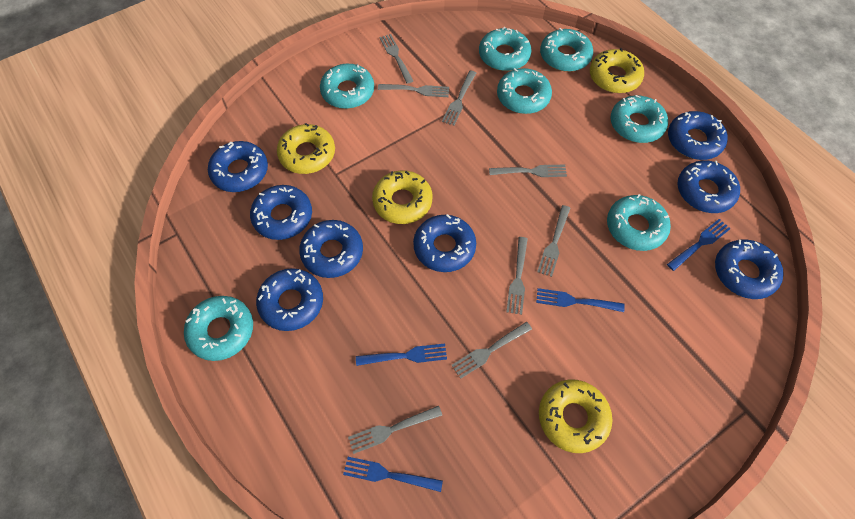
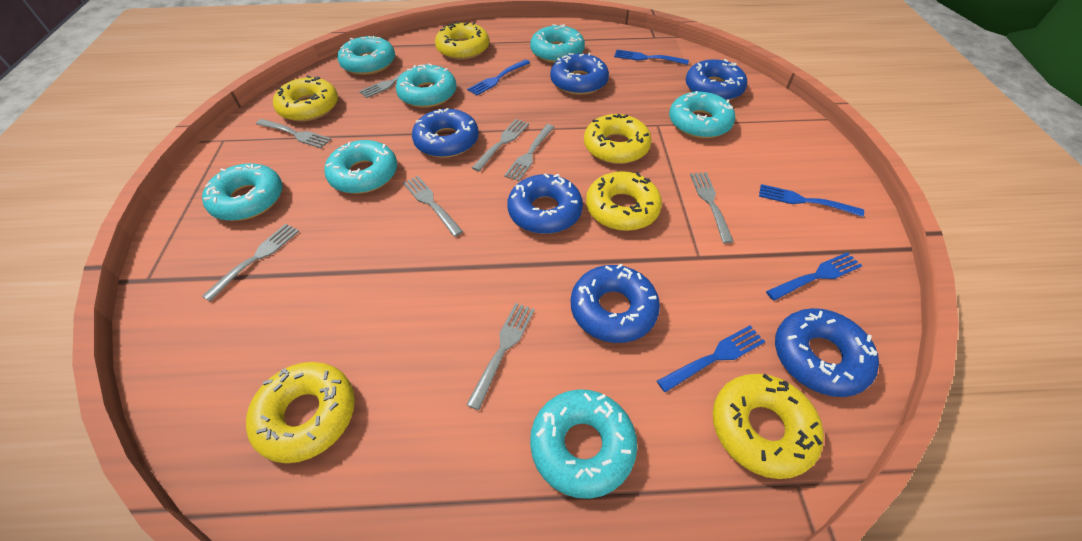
blue donut: 8 -> 6
blue fork: 4 -> 5
yellow donut: 4 -> 6

